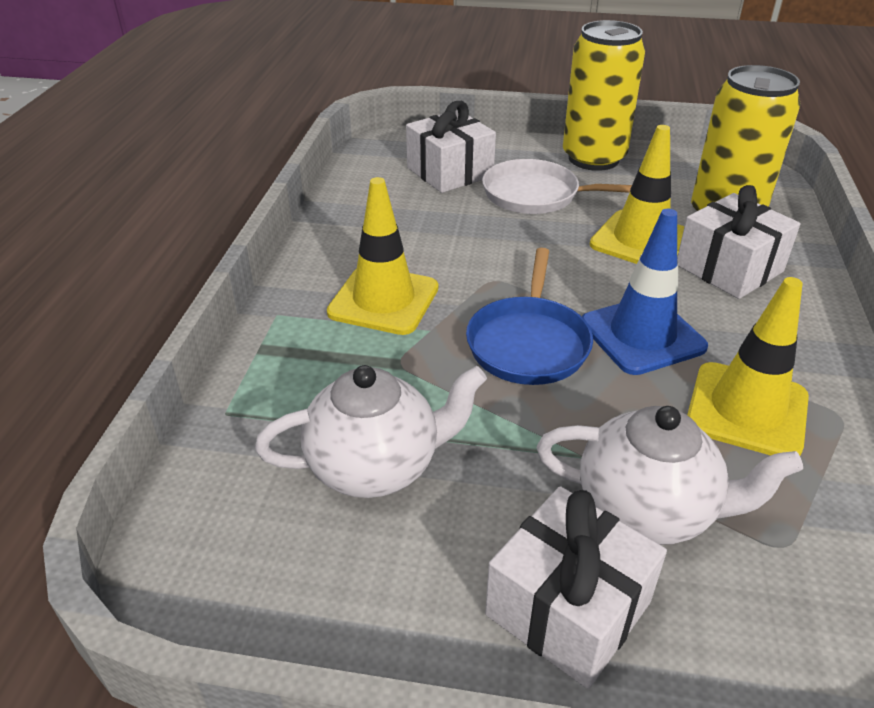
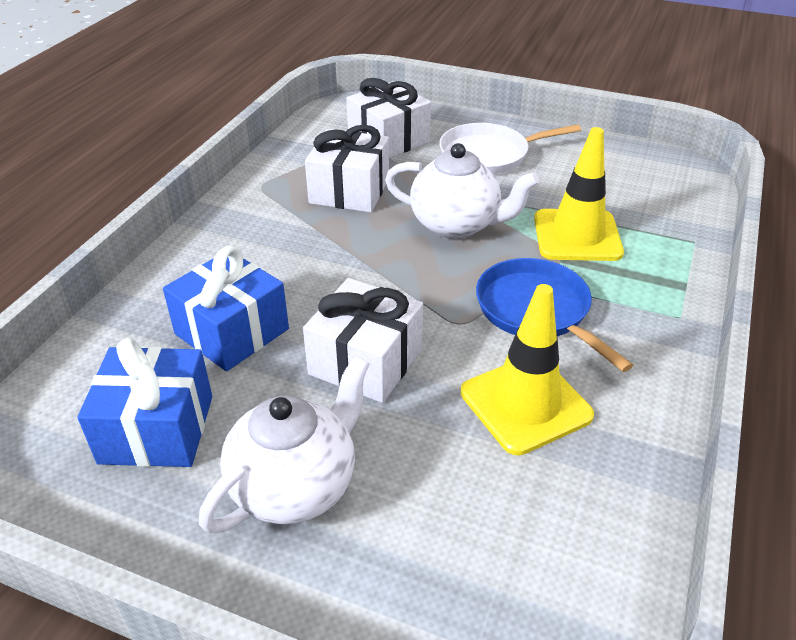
blue gift: 0 -> 2
blue traffic cone: 1 -> 0
yellow can: 2 -> 0
yellow traffic cone: 3 -> 2

